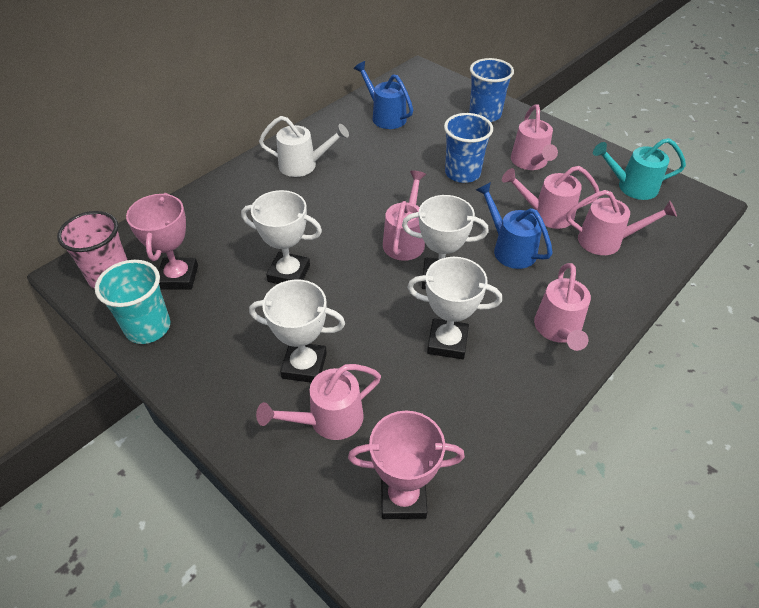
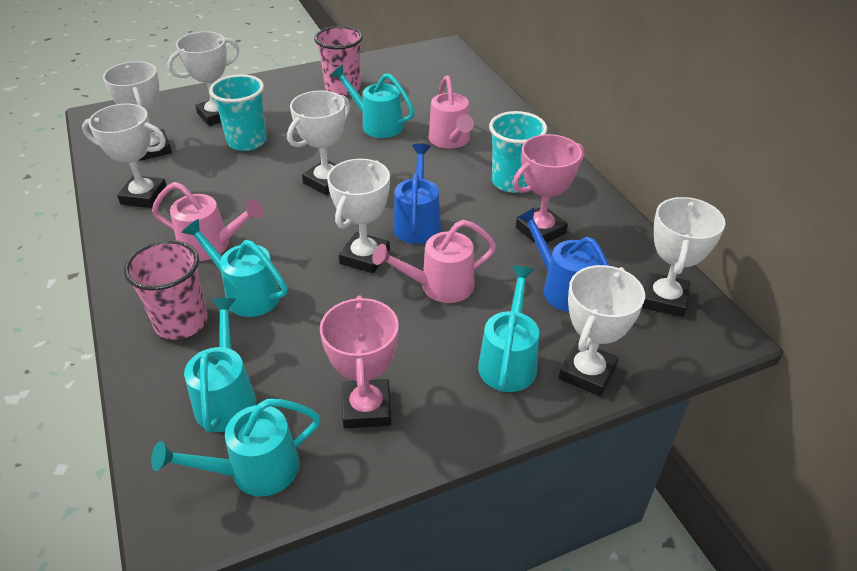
blue cup: 2 -> 0
pink cup: 1 -> 2
pink watering can: 6 -> 3
turquoise cup: 1 -> 2
turquoise watering can: 1 -> 5
white trophy: 4 -> 7
white watering can: 1 -> 0

